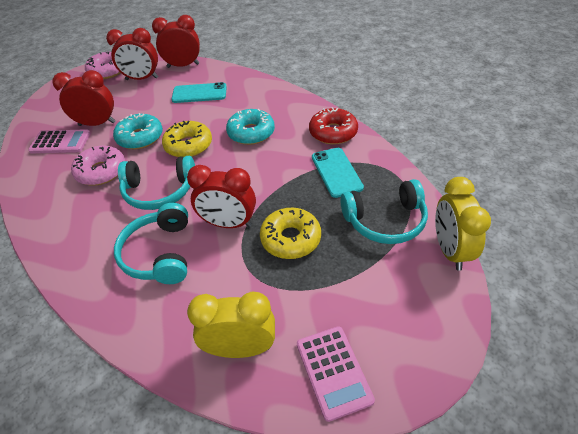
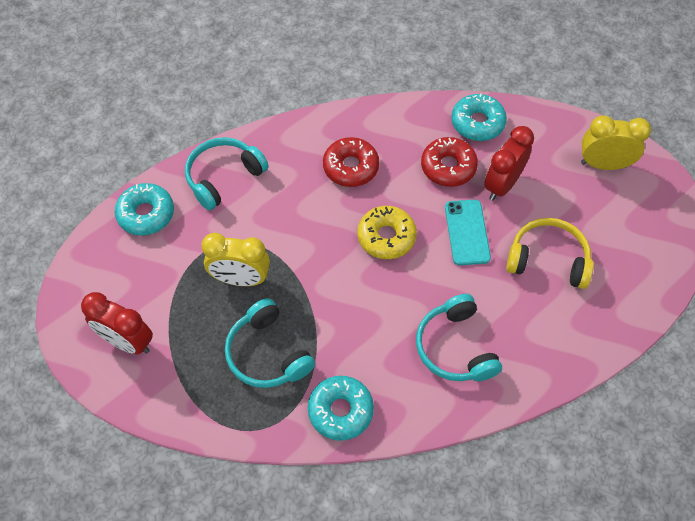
pink calculator: 2 -> 0
pink donut: 2 -> 0
red clock: 4 -> 2
red donut: 1 -> 2
turquoise donut: 2 -> 3
turquoise phone: 2 -> 1
yellow donut: 2 -> 1
yellow headphones: 0 -> 1

